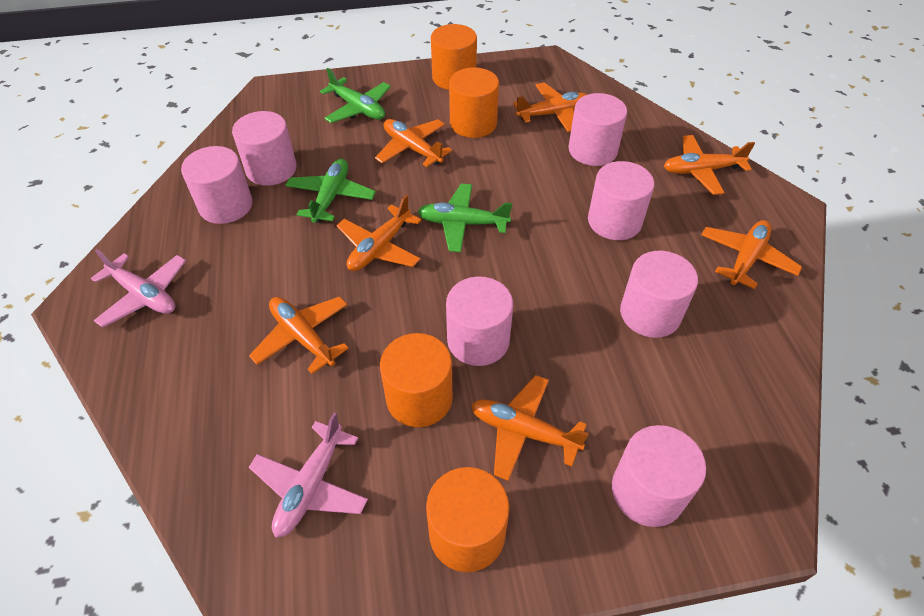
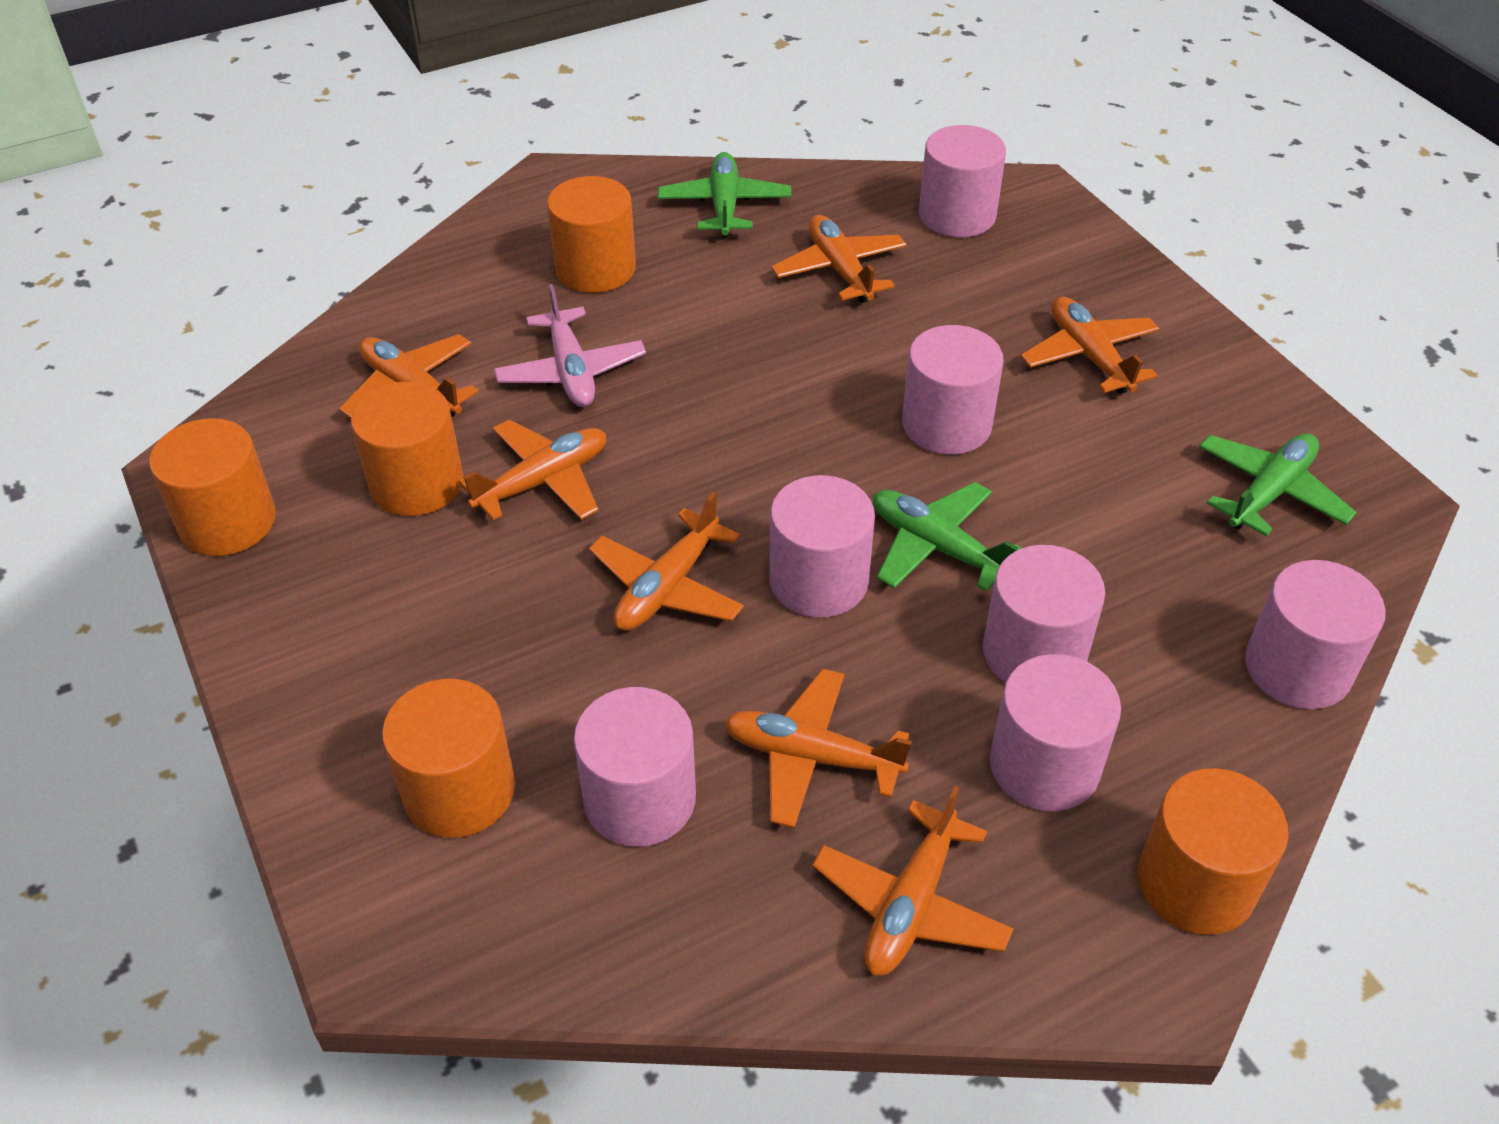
orange cylinder: 4 -> 5
pink plane: 2 -> 1

